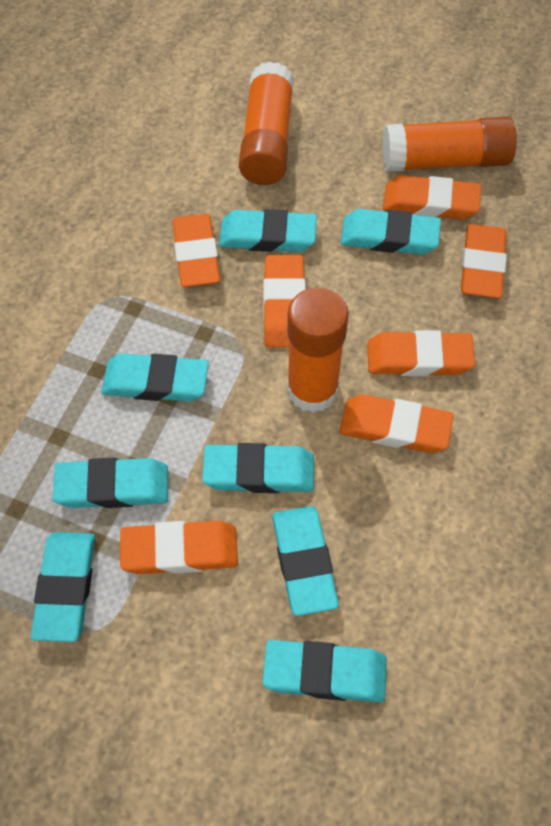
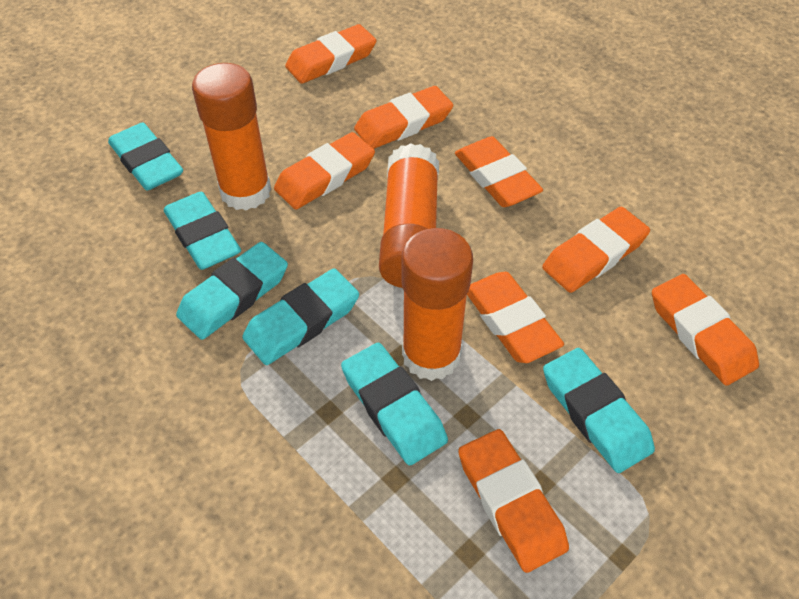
orange eraser: 7 -> 8
turquoise eraser: 8 -> 6

